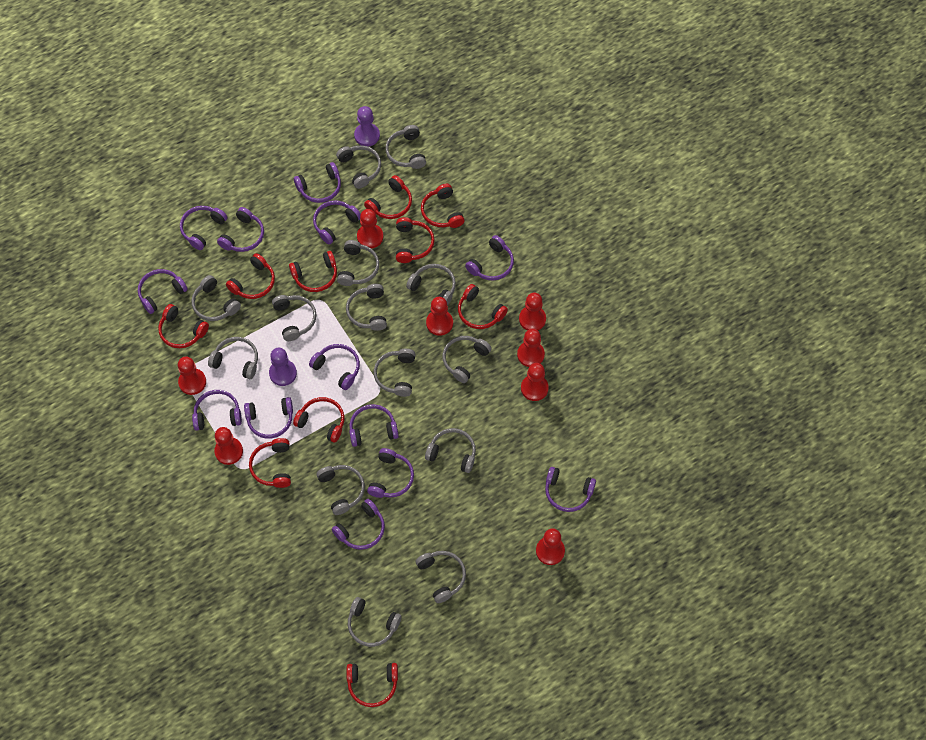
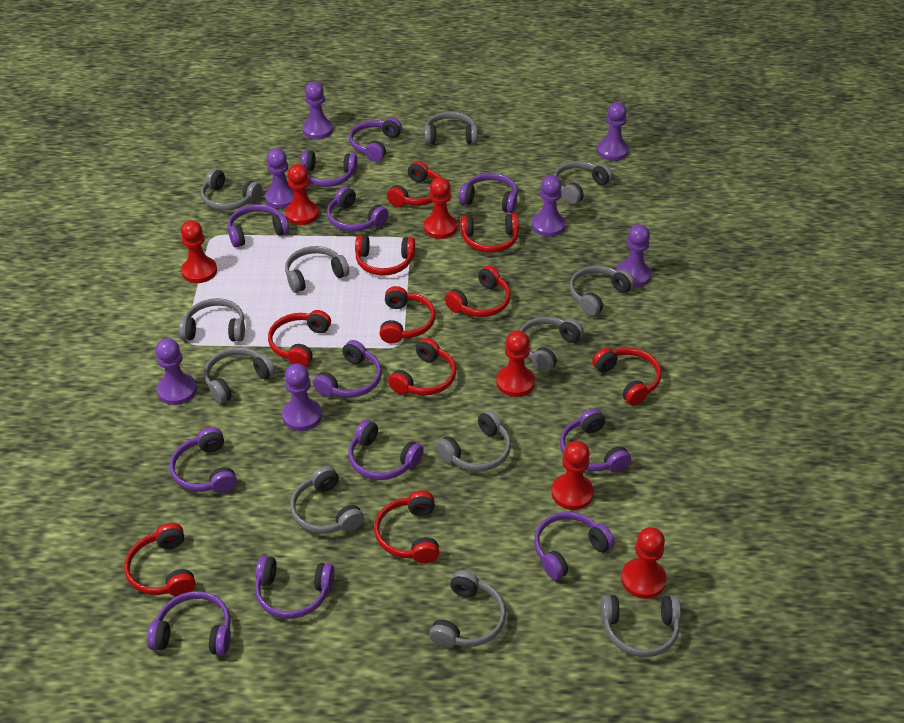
grey headphones: 14 -> 12
purple headphones: 13 -> 12
purple pawn: 2 -> 7
red pawn: 8 -> 6

